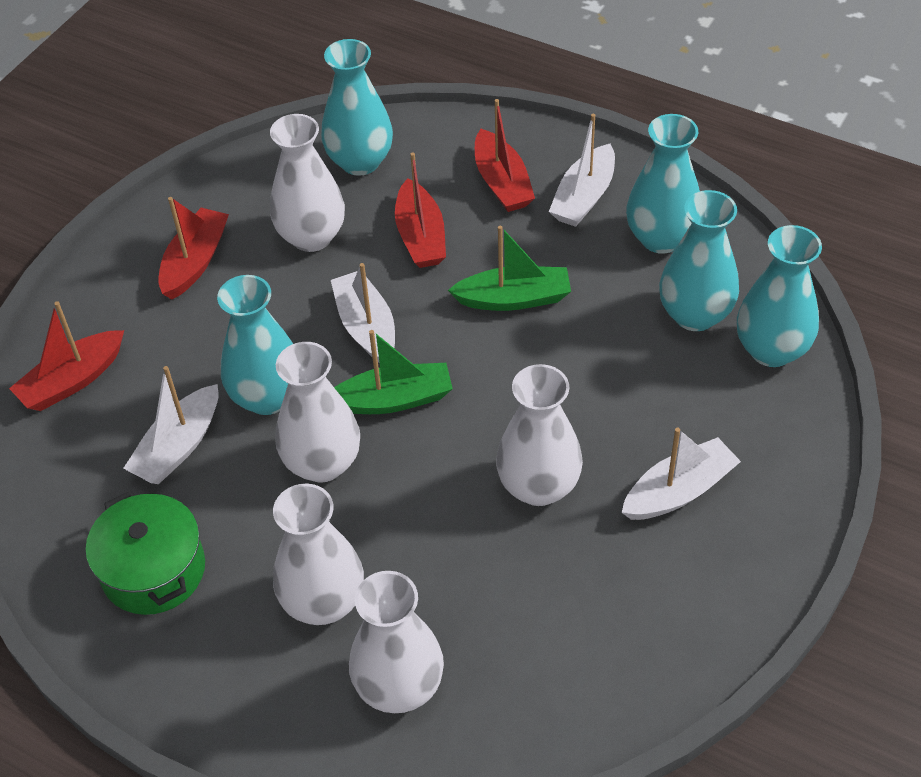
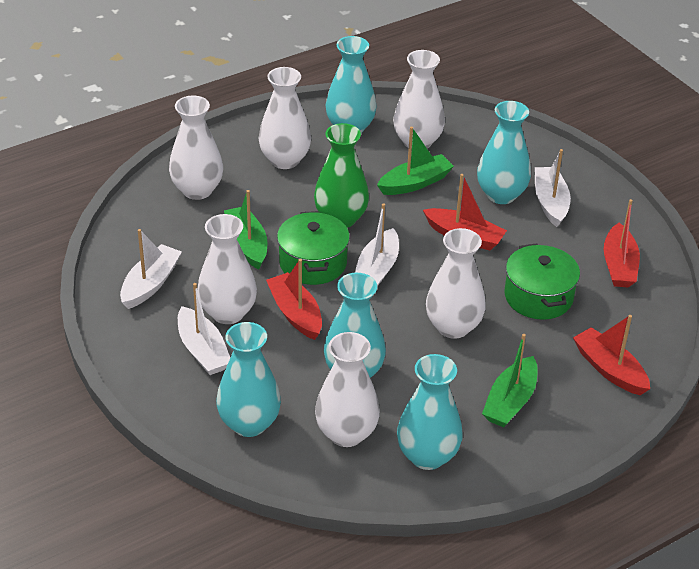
green boat: 2 -> 3
green pot: 1 -> 2
green vase: 0 -> 1
white vase: 5 -> 6

